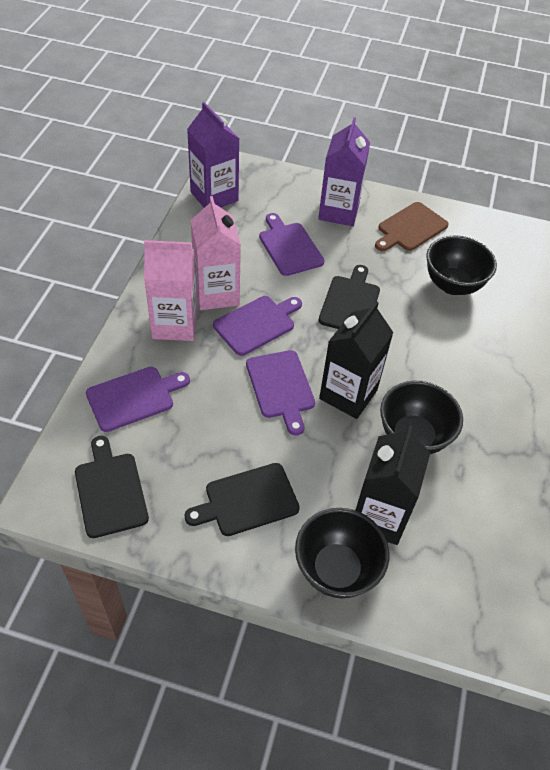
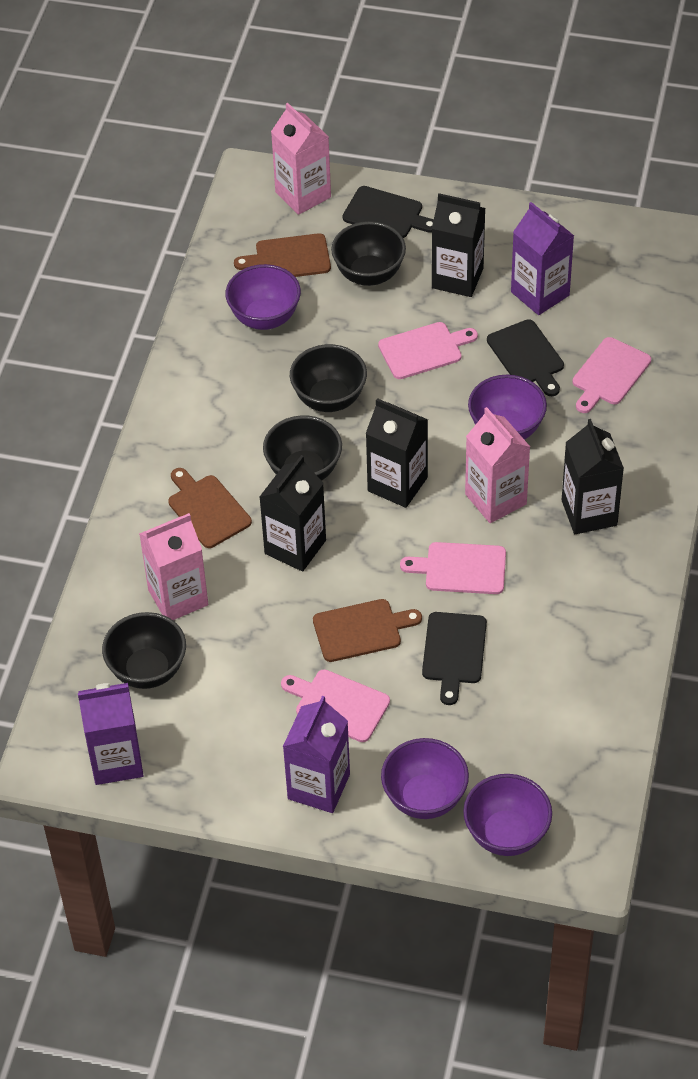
black bowl: 3 -> 4
black carton: 2 -> 4
brown cutting board: 1 -> 3
pink carton: 2 -> 3
pink cutting board: 0 -> 4
purple bowl: 0 -> 4
purple carton: 2 -> 3
purple cutting board: 4 -> 0

